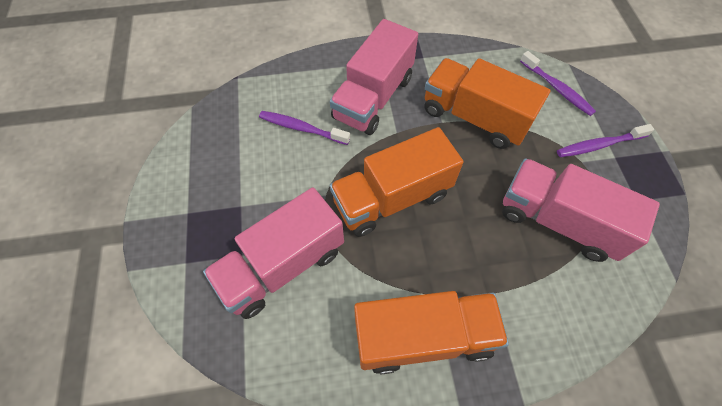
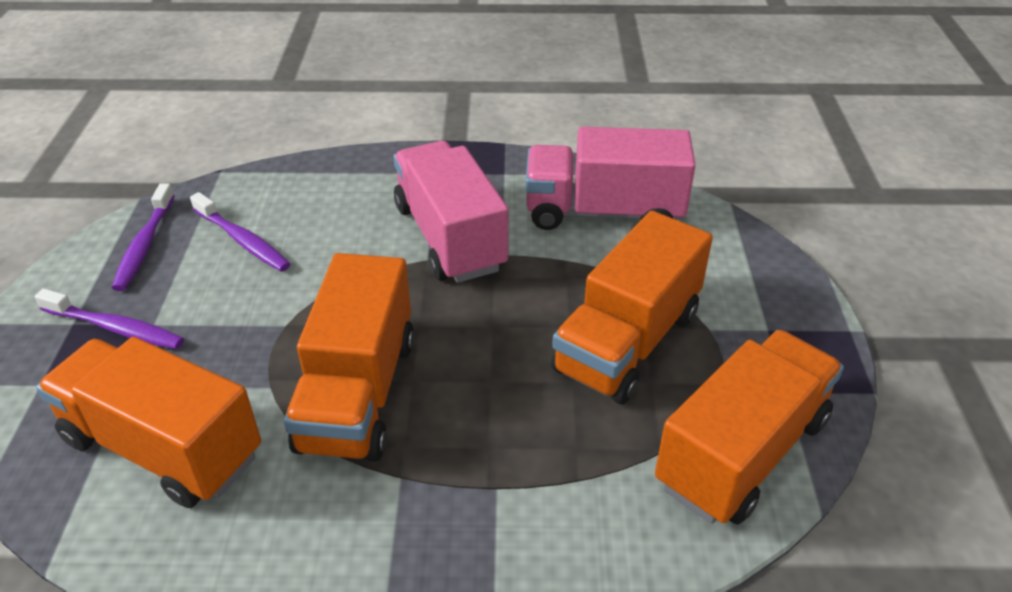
orange truck: 3 -> 4
pink truck: 3 -> 2

